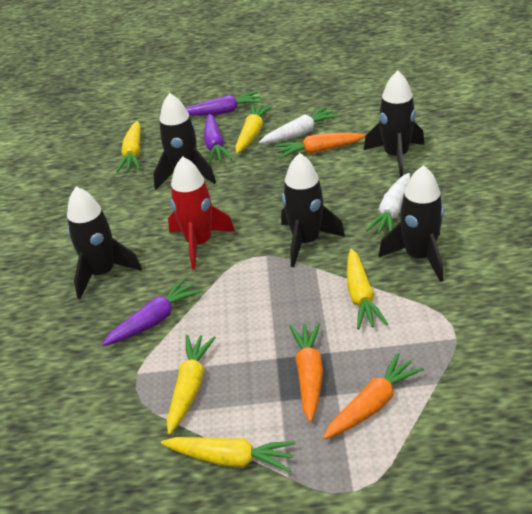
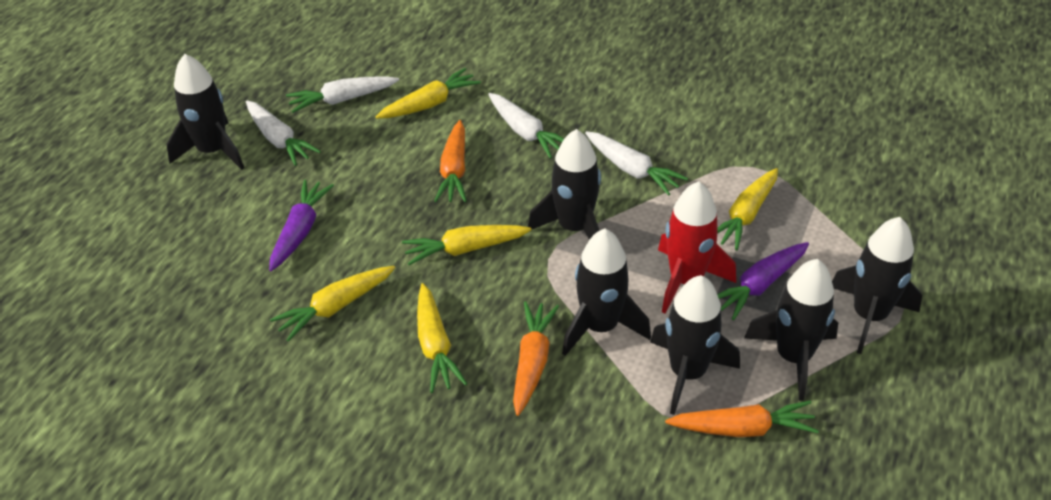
black rocket: 5 -> 6
purple carrot: 3 -> 2
white carrot: 2 -> 4

